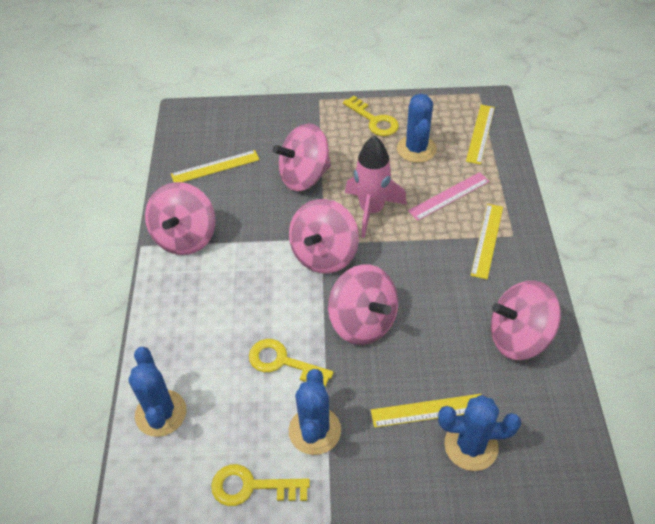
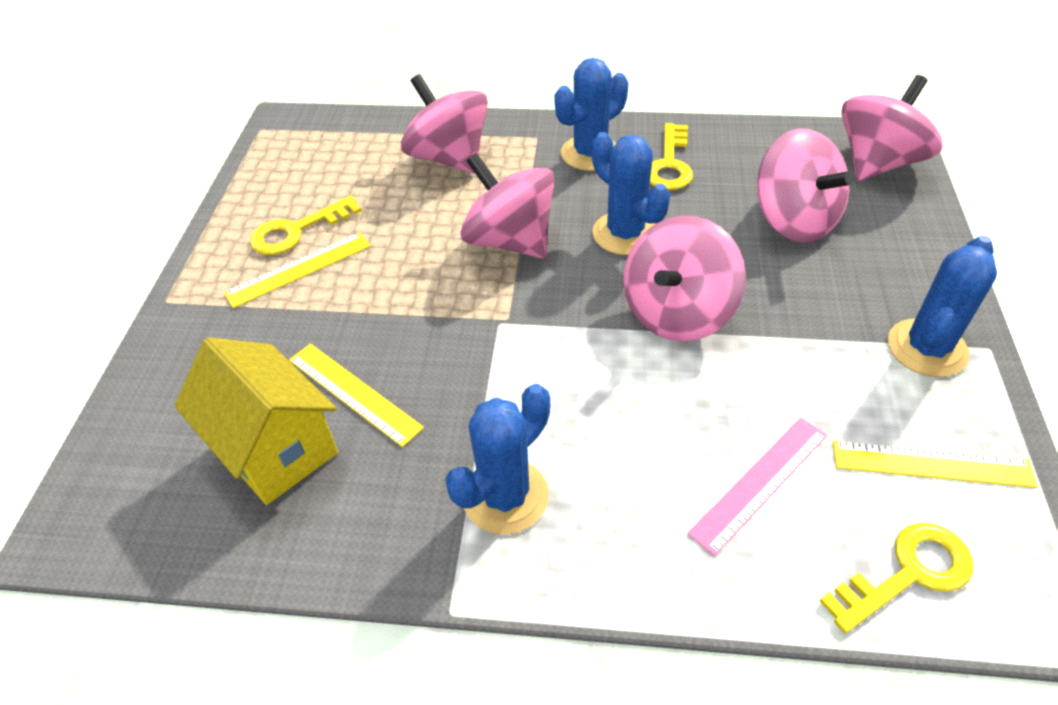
pink rocket: 1 -> 0
yellow house: 0 -> 1
yellow ruler: 4 -> 3

